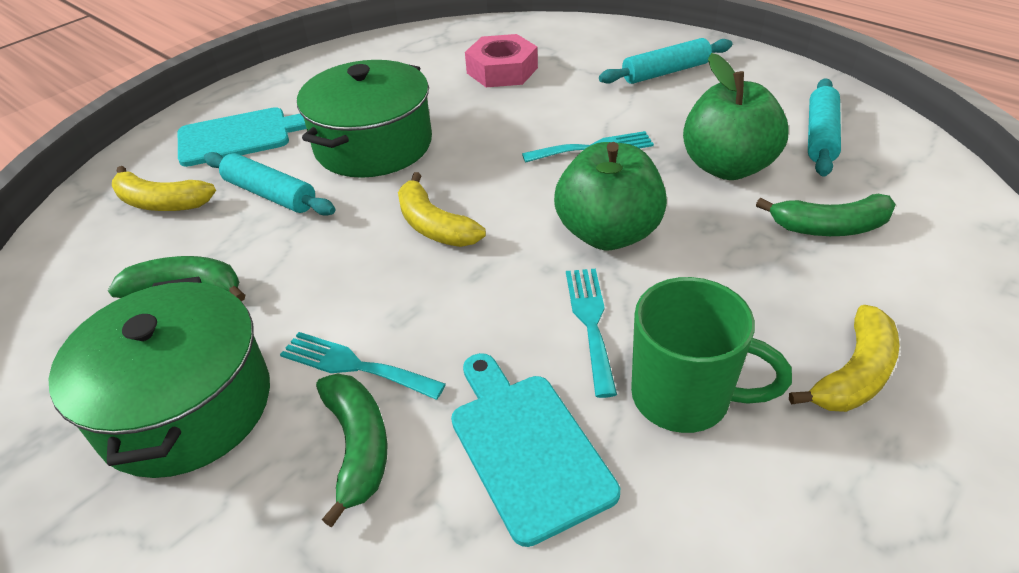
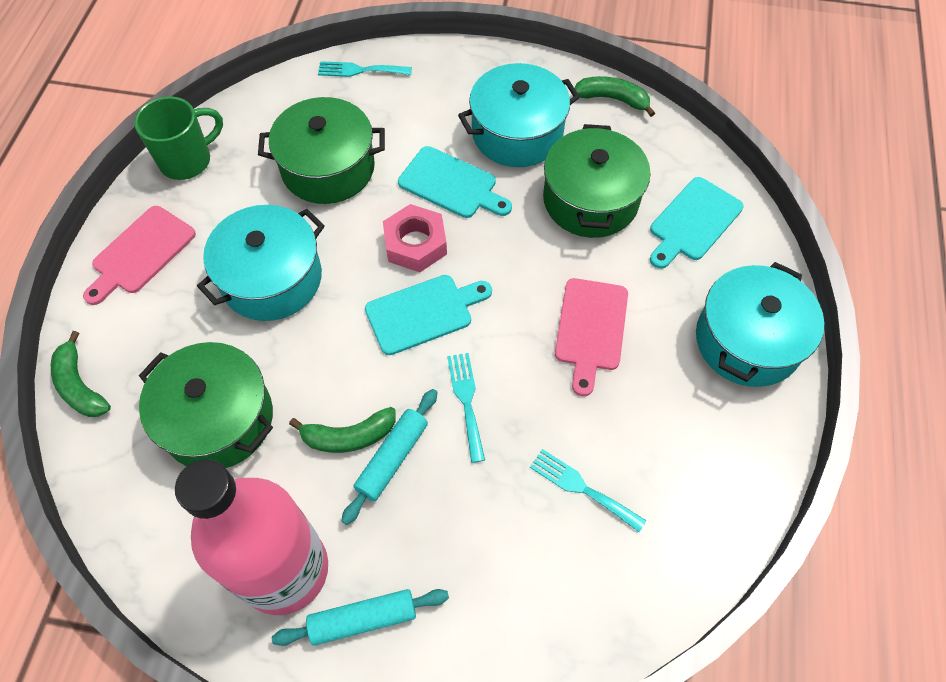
green apple: 2 -> 0
green pot: 2 -> 3
pink bottle: 0 -> 1
pink cutting board: 0 -> 2
turquoise cutting board: 2 -> 3
turquoise pot: 0 -> 3
turquoise rolling pin: 3 -> 2
yellow banana: 3 -> 0

